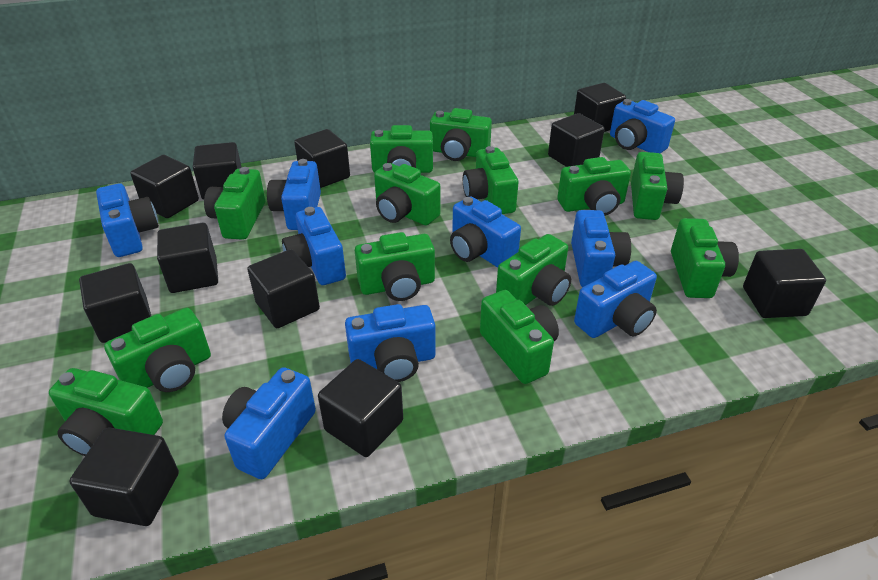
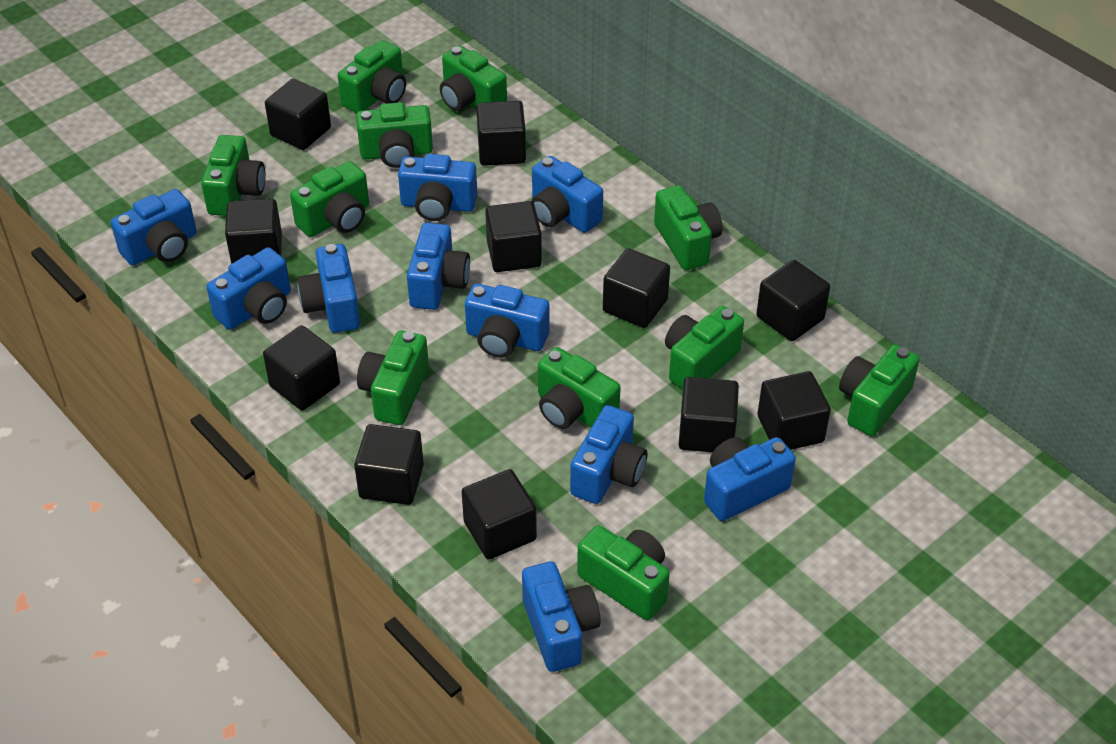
blue camera: 9 -> 10
green camera: 13 -> 11

